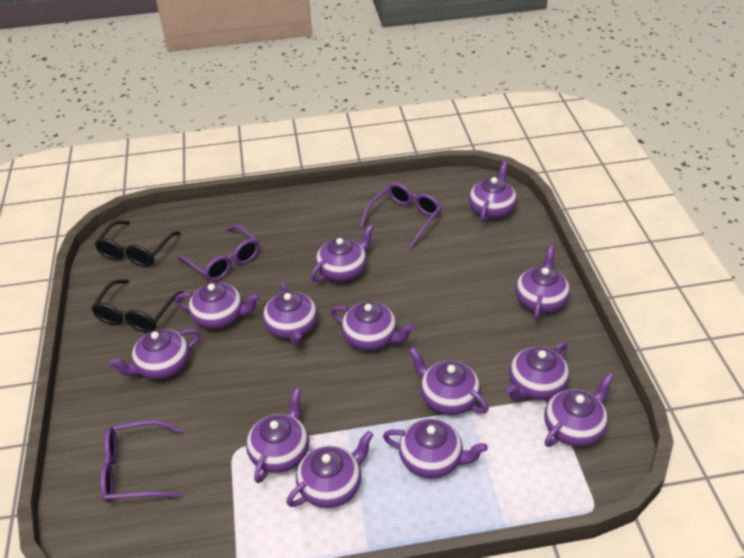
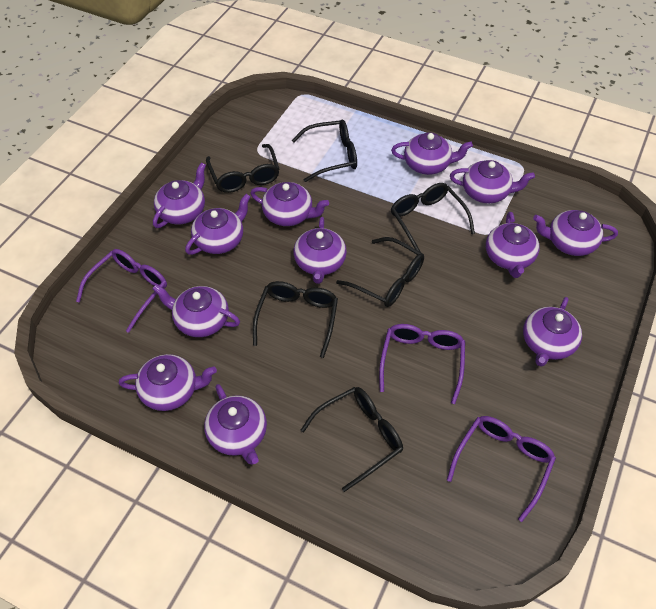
black glasses: 2 -> 6
purple teapot: 13 -> 12

